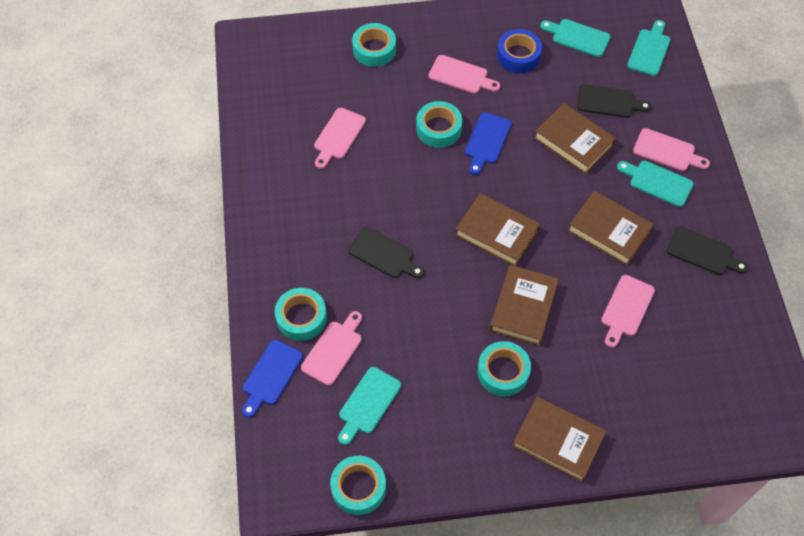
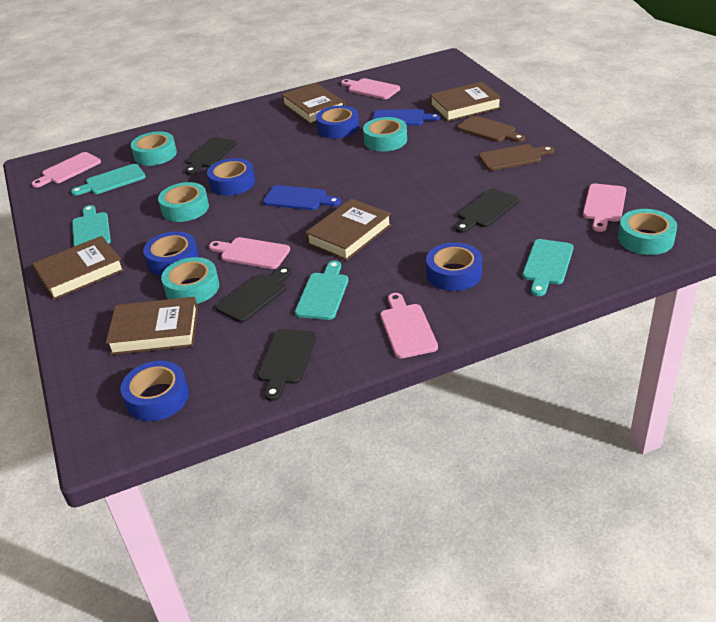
black cutting board: 3 -> 4
blue tape: 1 -> 5
brown cutting board: 0 -> 2

